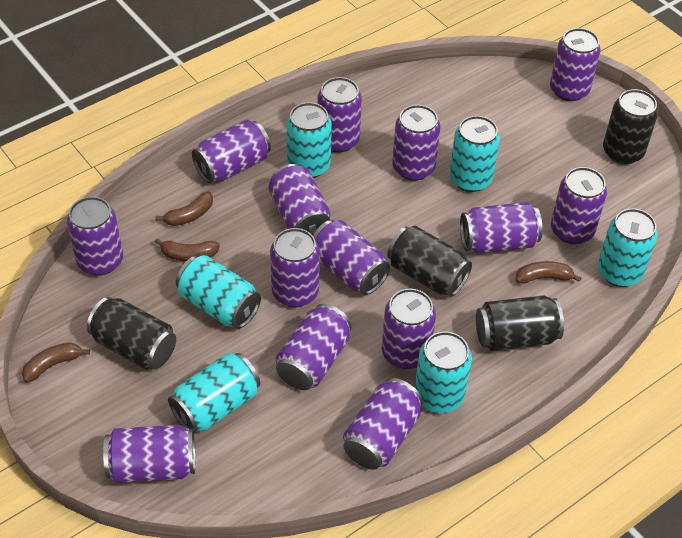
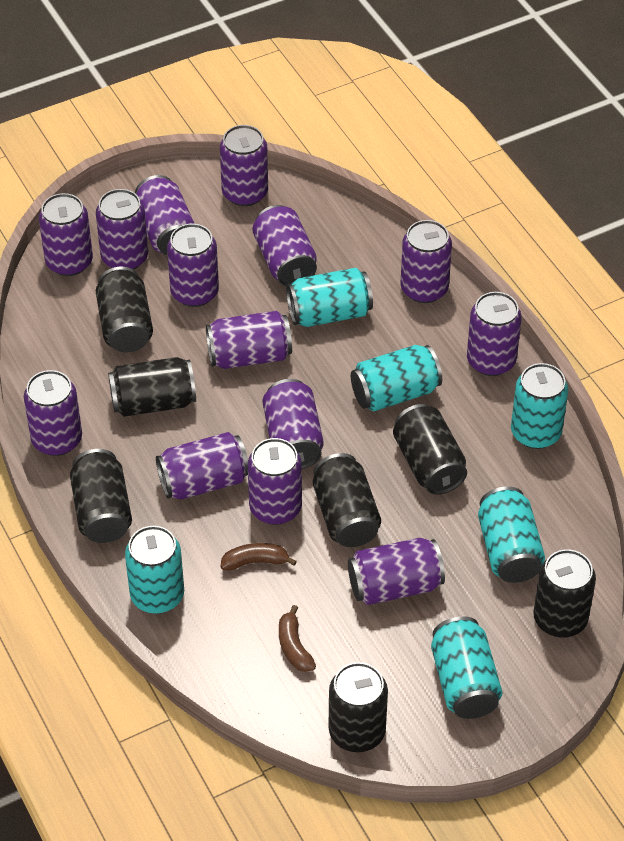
black can: 4 -> 7
brown banana: 4 -> 2

